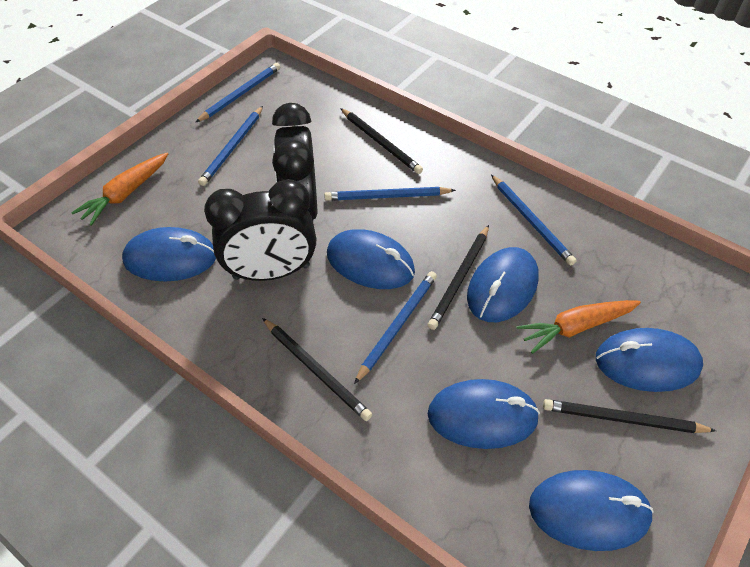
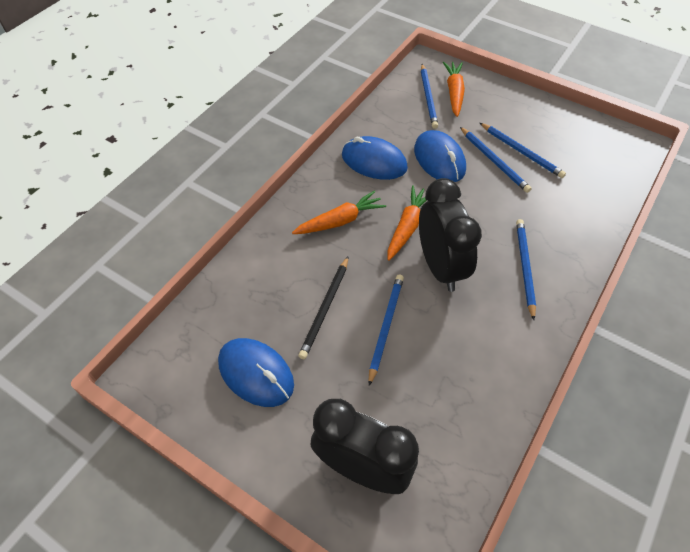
black pencil: 4 -> 1
blue mouse: 6 -> 3
orange carrot: 2 -> 3

